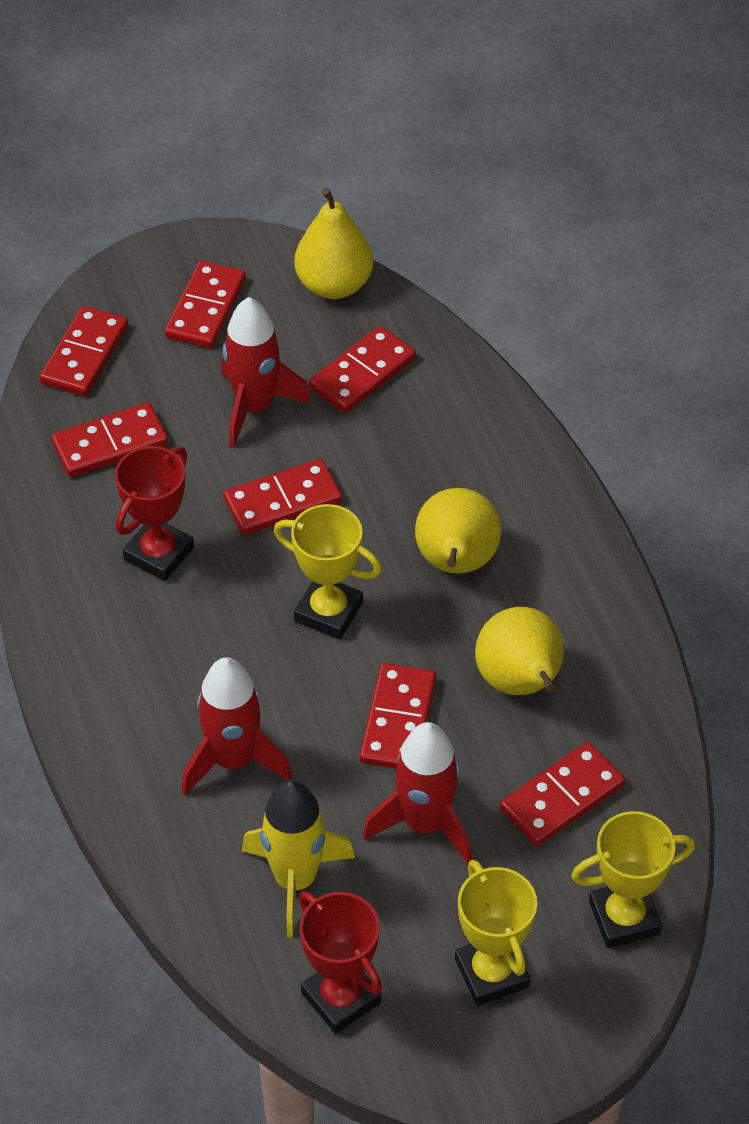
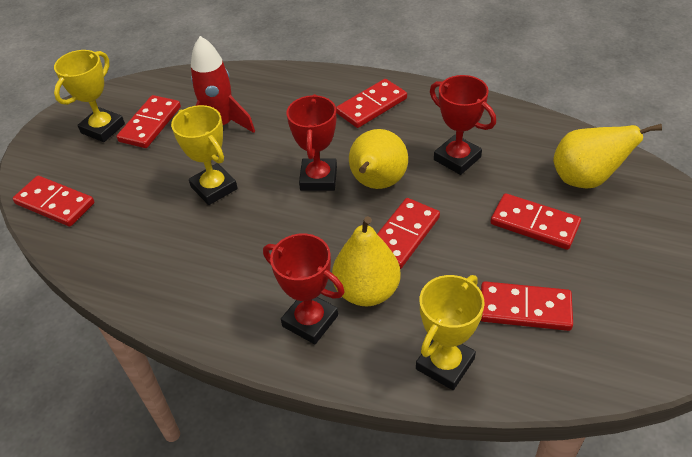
red domino: 7 -> 6
red rocket: 3 -> 1
red trophy: 2 -> 3
yellow rocket: 1 -> 0

